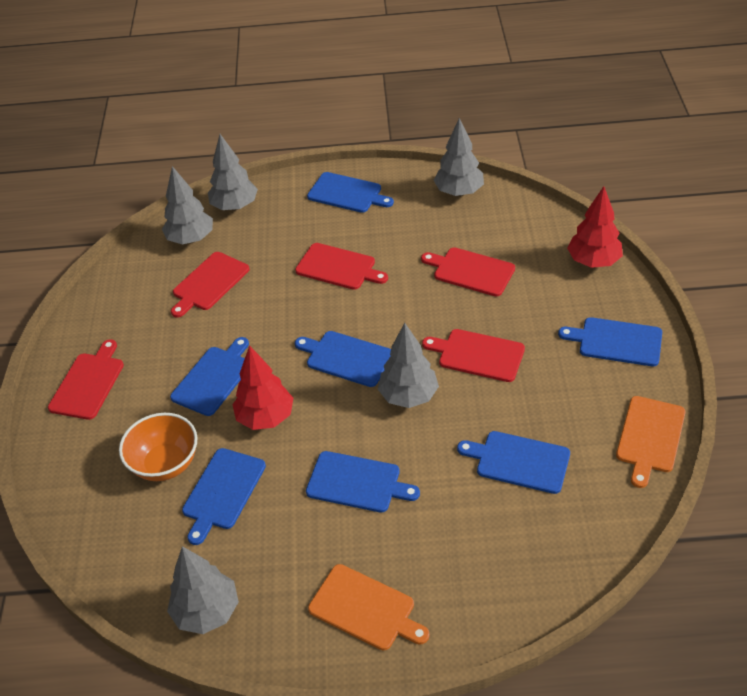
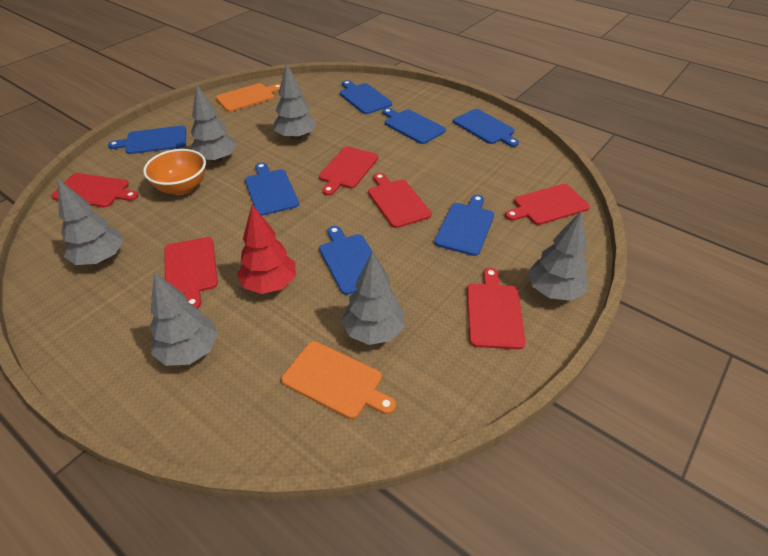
grey tree: 5 -> 6
red cutting board: 5 -> 6
red tree: 2 -> 1

